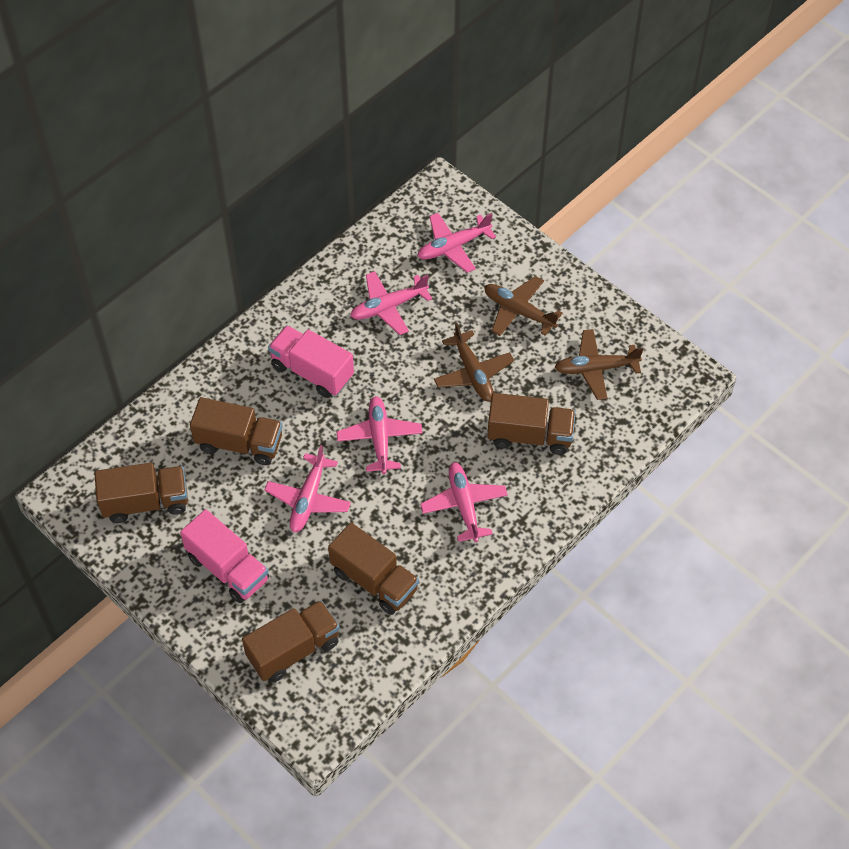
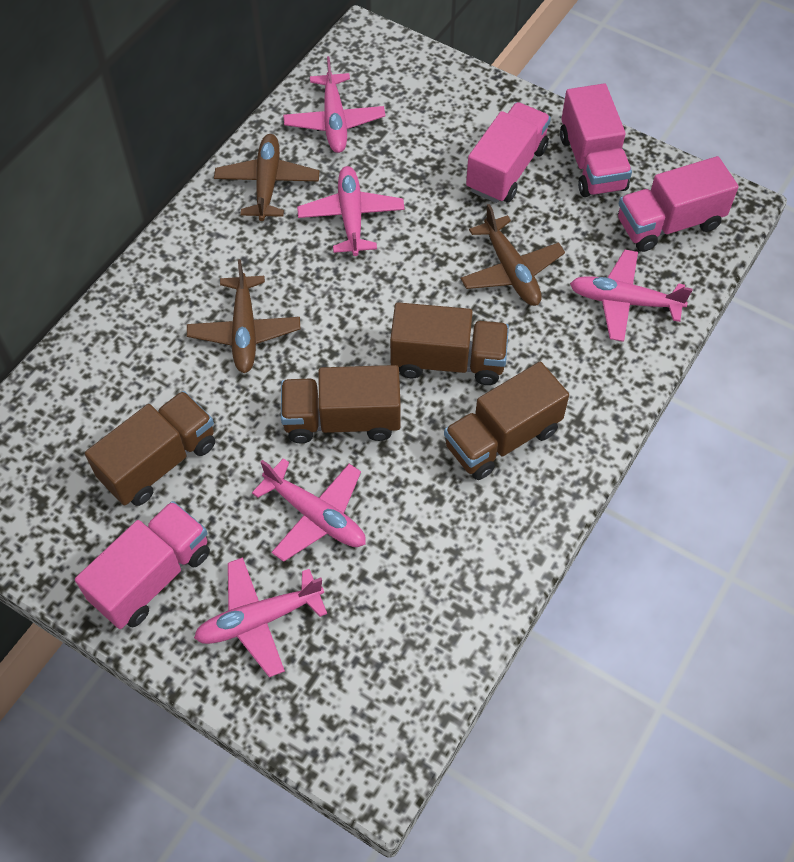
brown truck: 5 -> 4
pink truck: 2 -> 4

